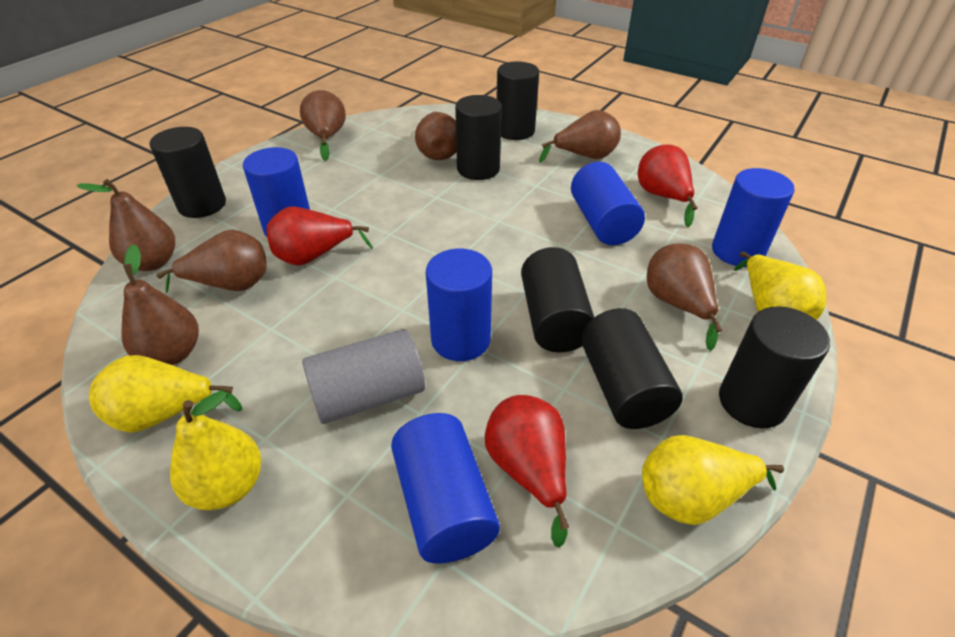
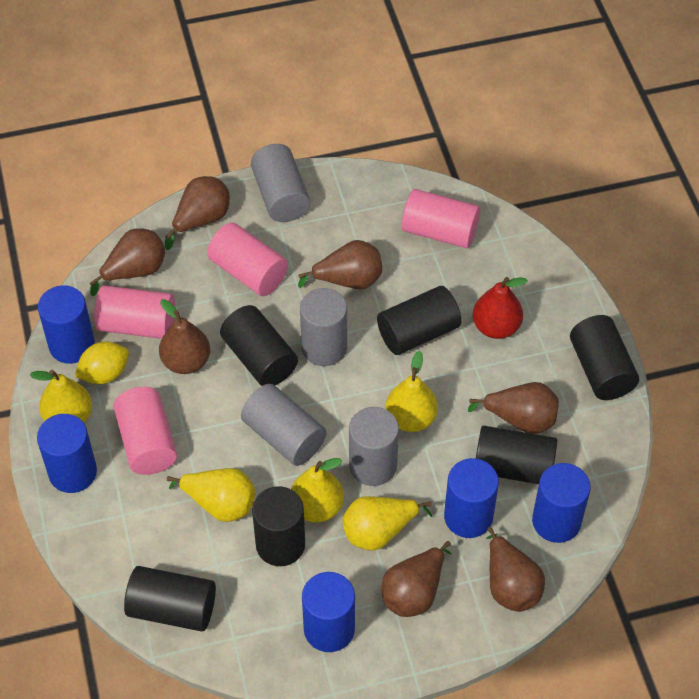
grey cylinder: 1 -> 4
pink cylinder: 0 -> 4
red pear: 3 -> 1
yellow lemon: 0 -> 1
yellow pear: 4 -> 5

